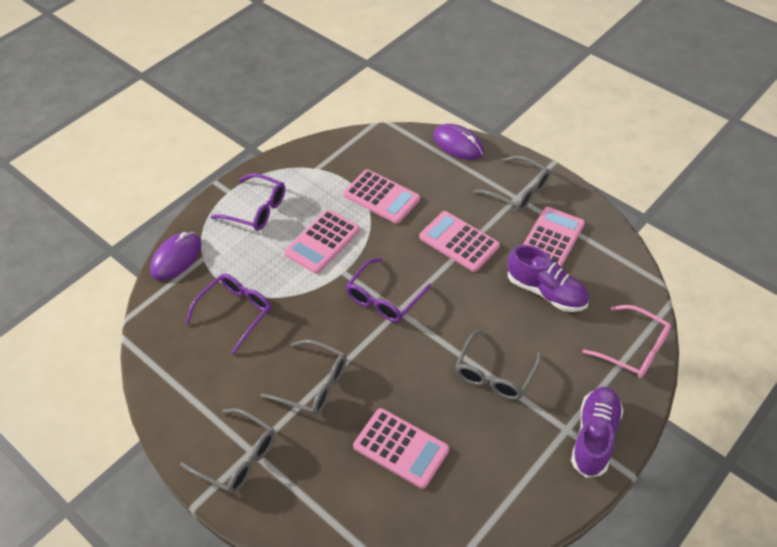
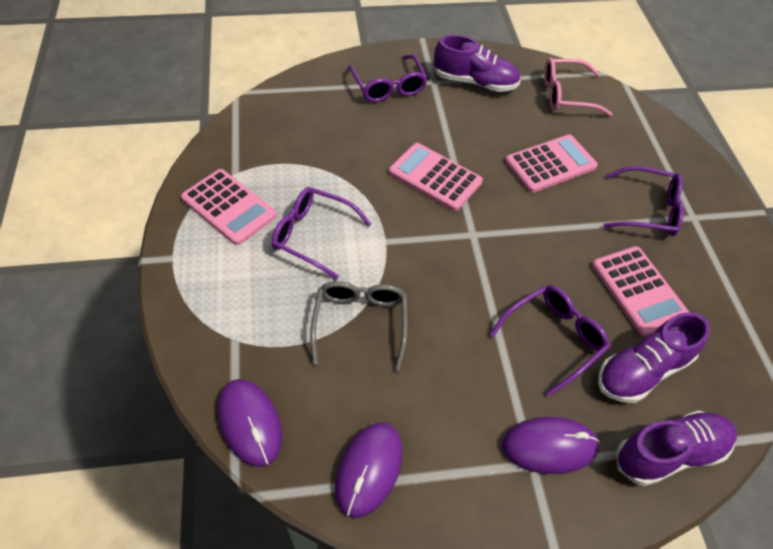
grey glasses: 4 -> 1
pink calculator: 5 -> 4
purple glasses: 3 -> 4
purple mouse: 2 -> 3
purple shoe: 2 -> 3

